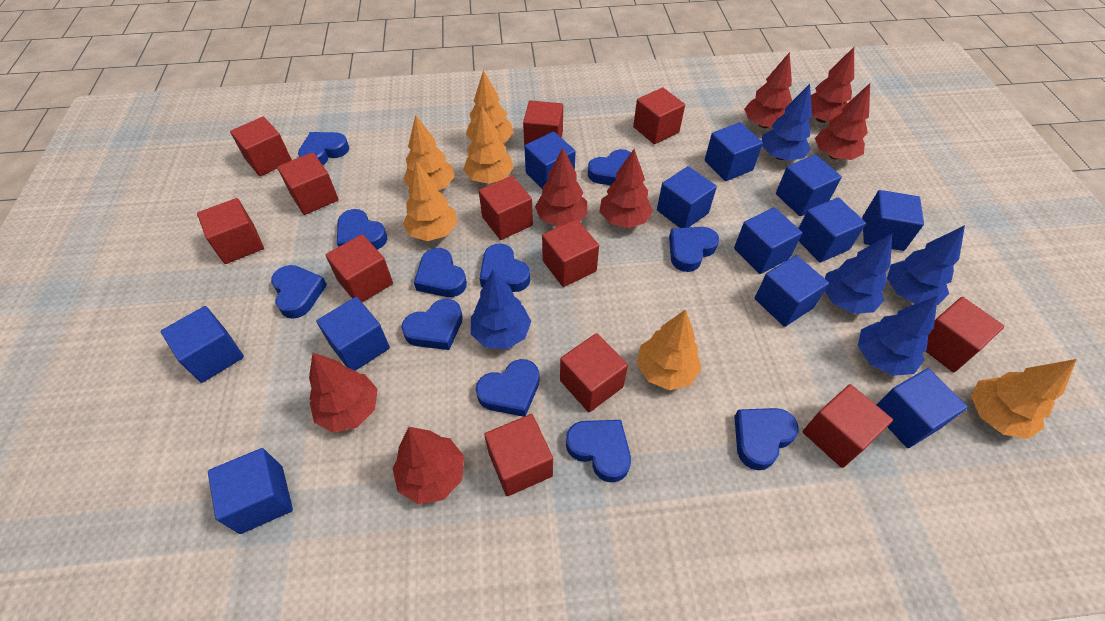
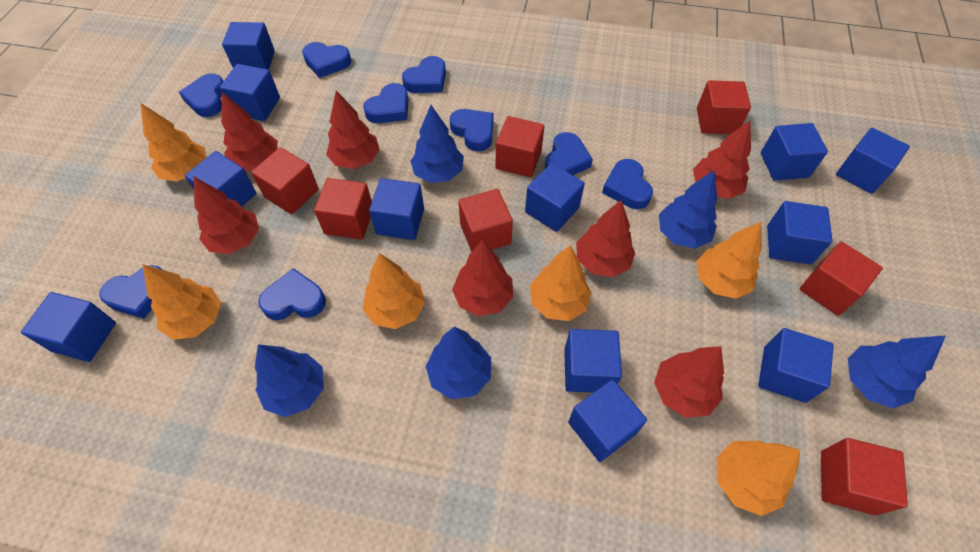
blue heart: 11 -> 9
red cube: 12 -> 7

